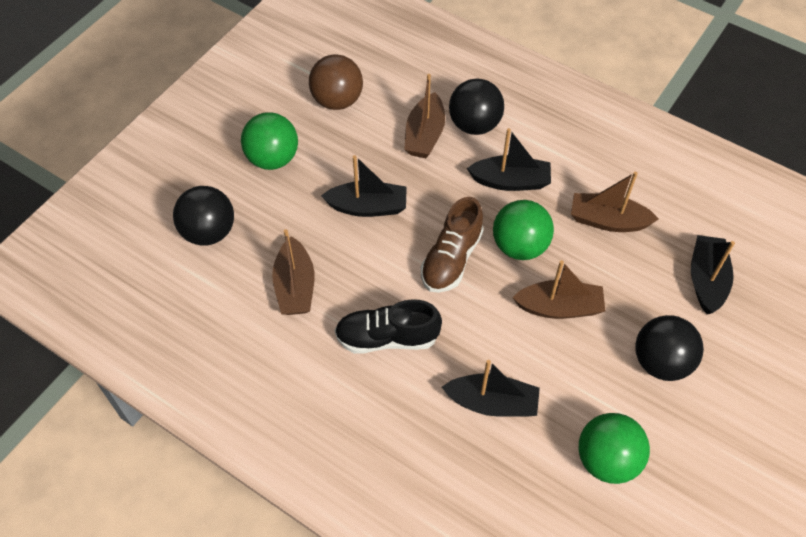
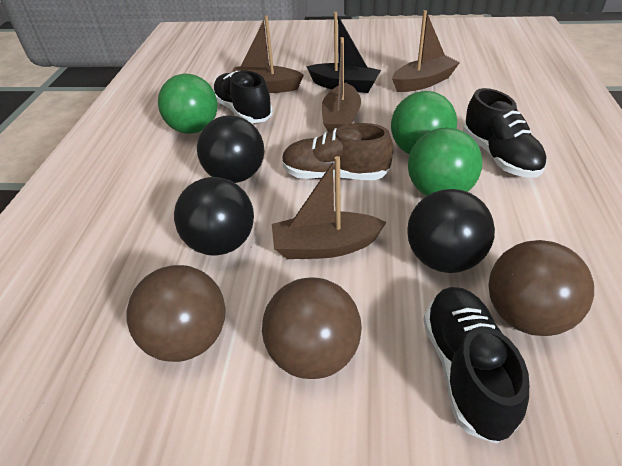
black boat: 4 -> 1
black shoe: 1 -> 3
brown ball: 1 -> 3

